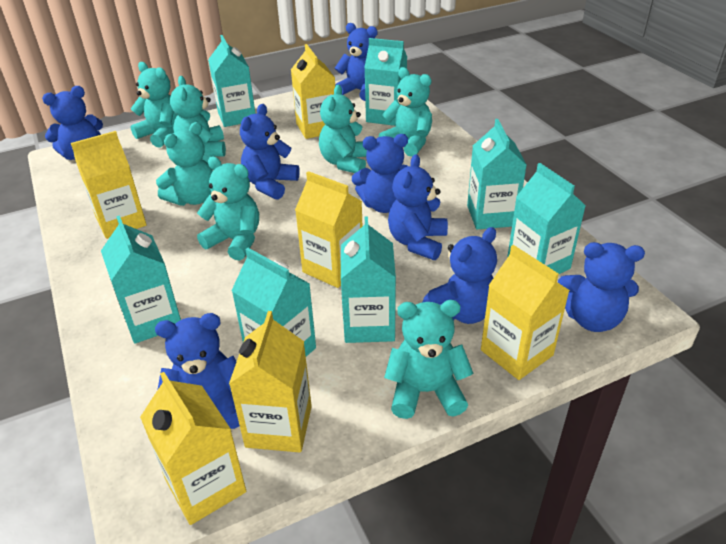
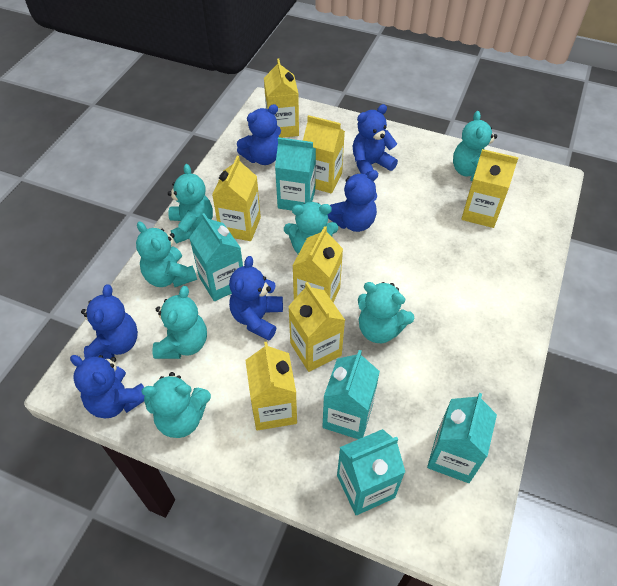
blue teddy bear: 8 -> 6
turquoise carton: 7 -> 5
yellow carton: 6 -> 7

